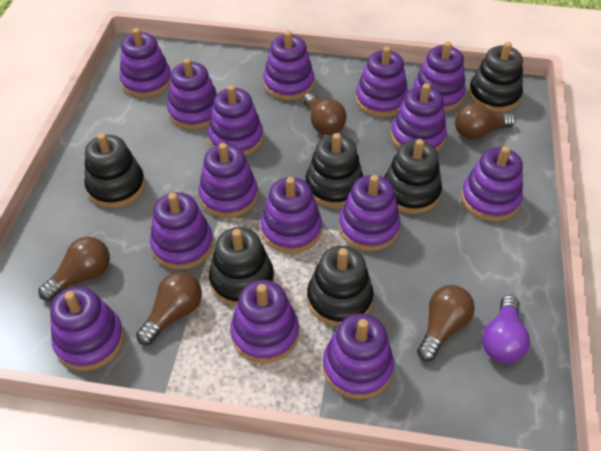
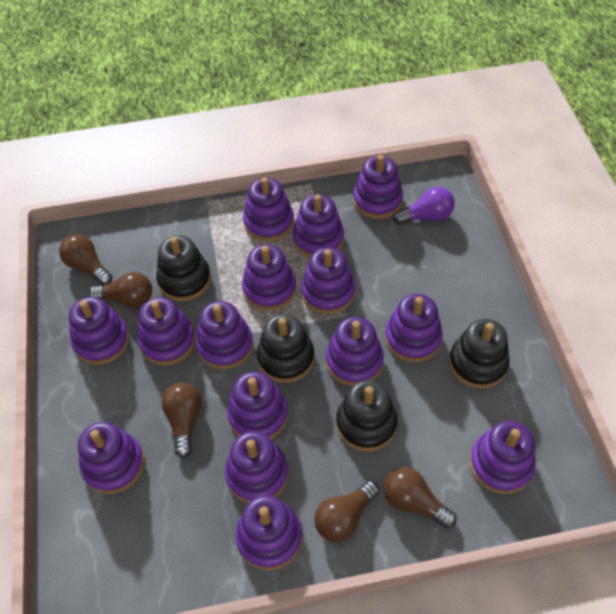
black stacking toy: 6 -> 4

